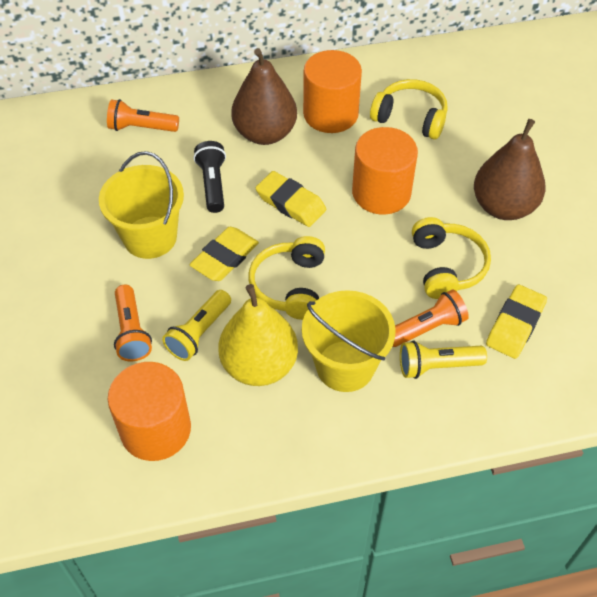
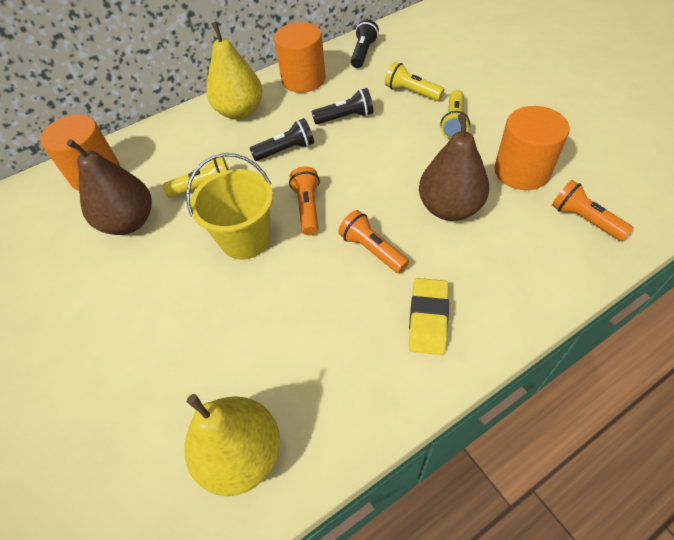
black flashlight: 1 -> 3
yellow bucket: 2 -> 1
yellow eraser: 3 -> 1
yellow flashlight: 2 -> 3
yellow headphones: 3 -> 0
yellow pear: 1 -> 2

